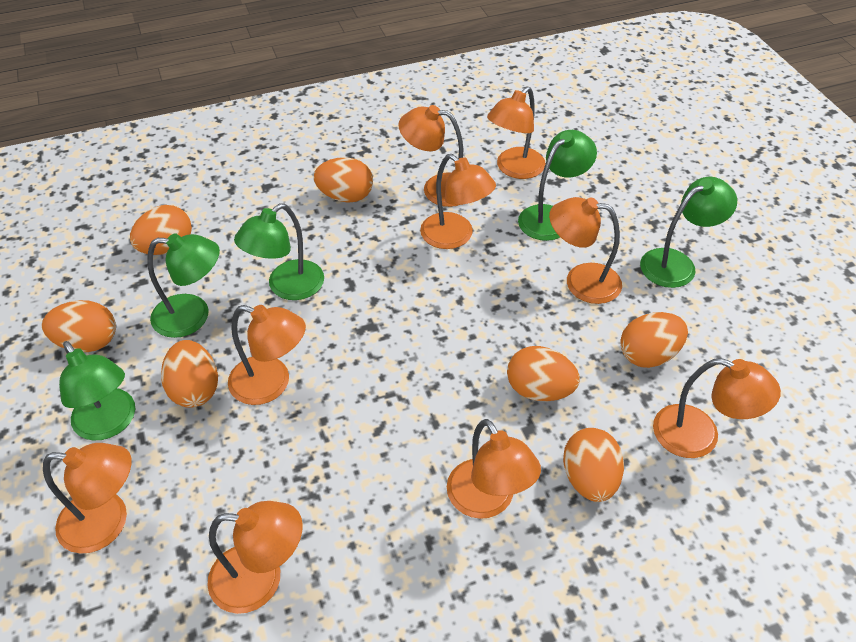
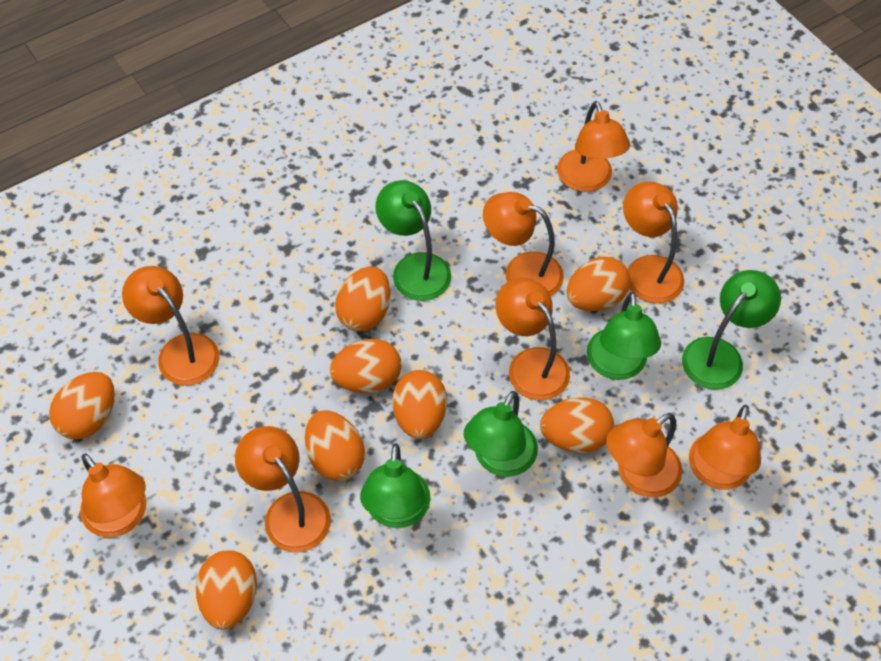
orange egg: 7 -> 8

